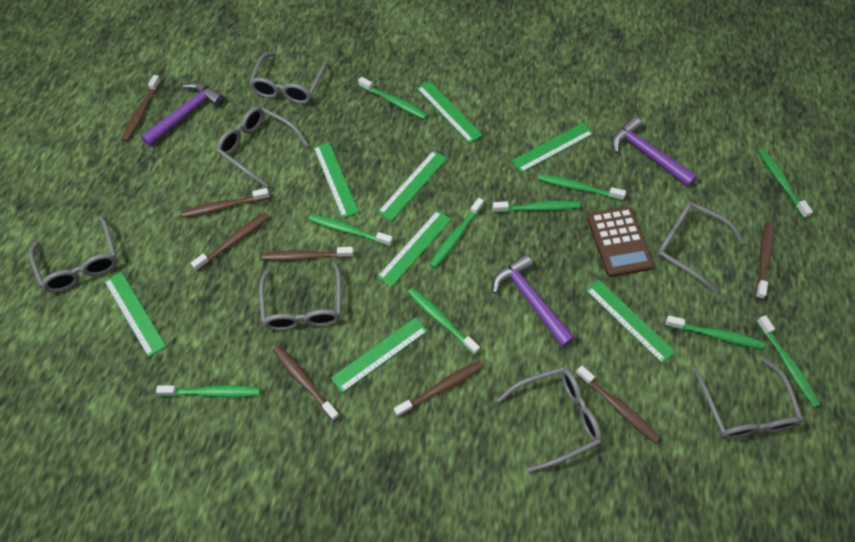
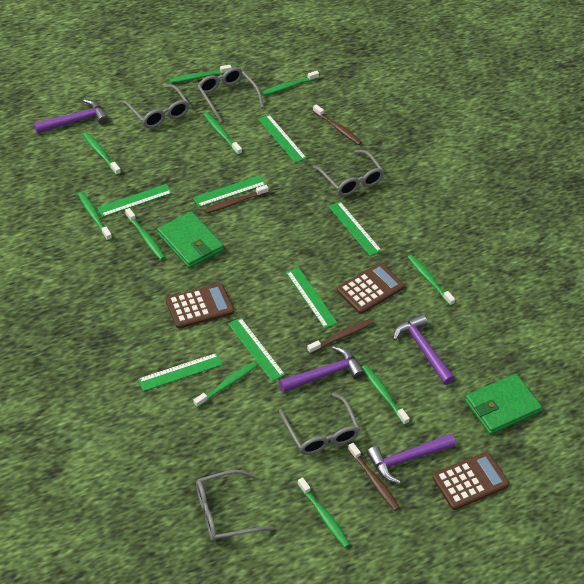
brown calculator: 1 -> 3
brown toothbrush: 8 -> 4
green ruler: 8 -> 7
green wallet: 0 -> 2
grey glasses: 7 -> 5
purple hammer: 3 -> 4

